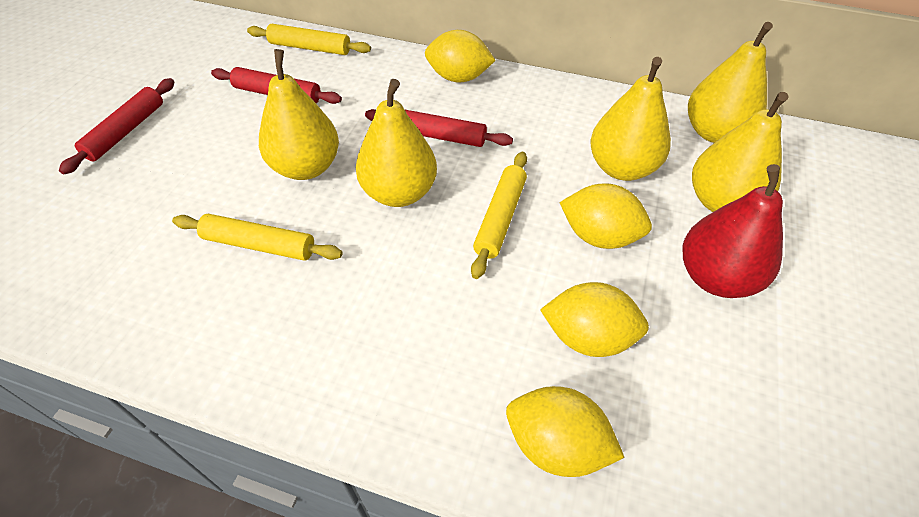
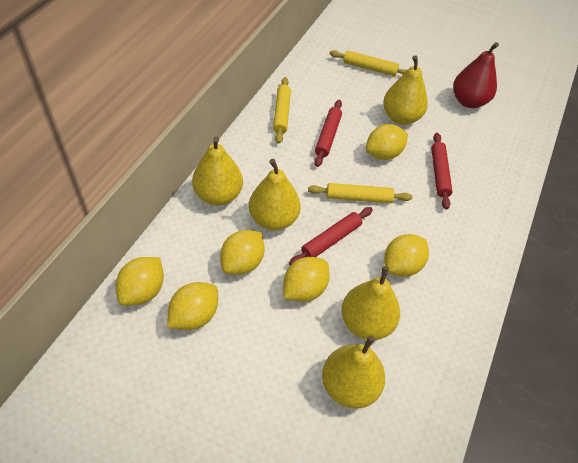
yellow lemon: 4 -> 6

